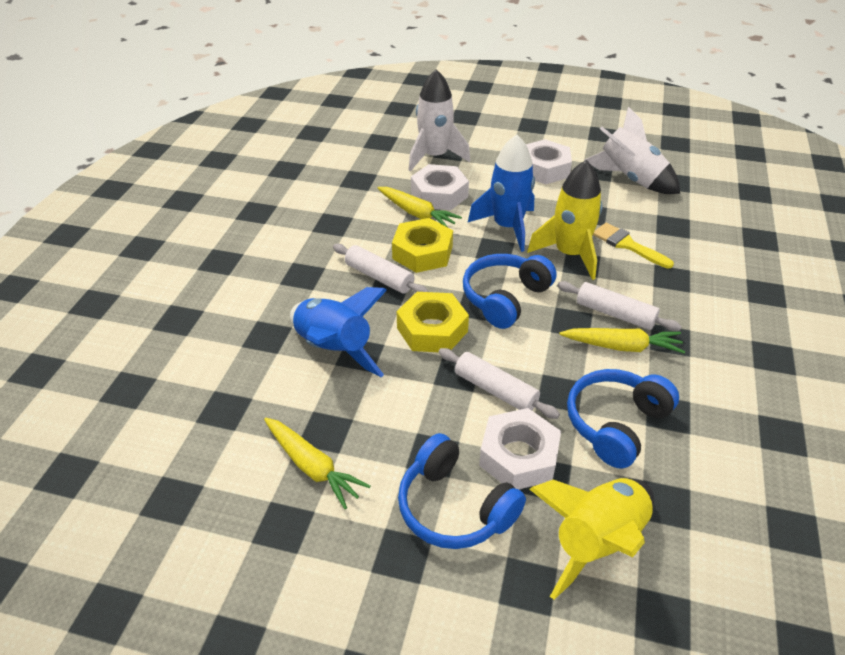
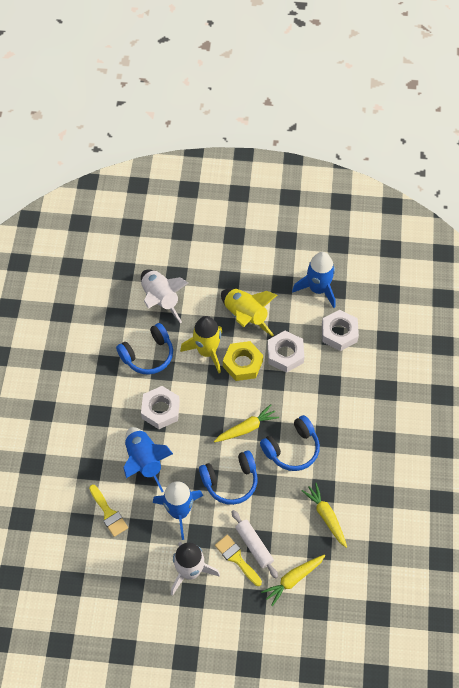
blue rocket: 2 -> 3
white rolling pin: 3 -> 1
yellow brush: 1 -> 2
yellow nut: 2 -> 1

